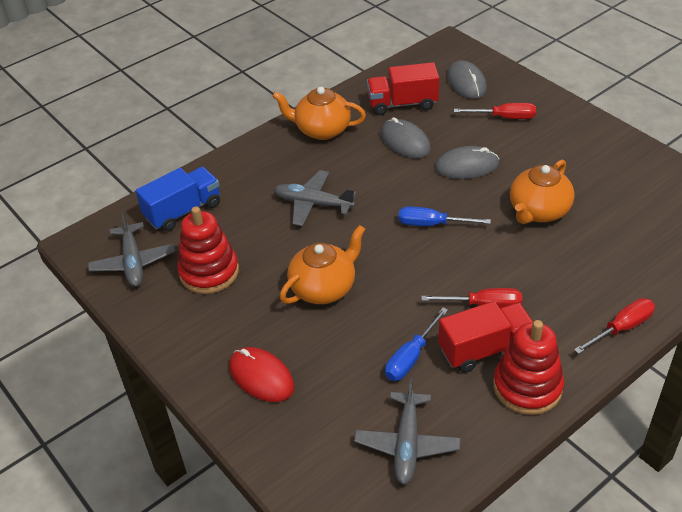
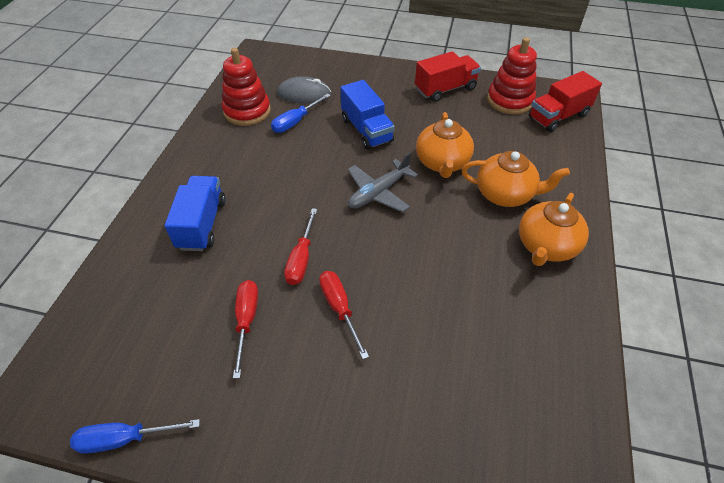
blue truck: 1 -> 2
grey mouse: 3 -> 1
grey plane: 3 -> 1
red mouse: 1 -> 0

